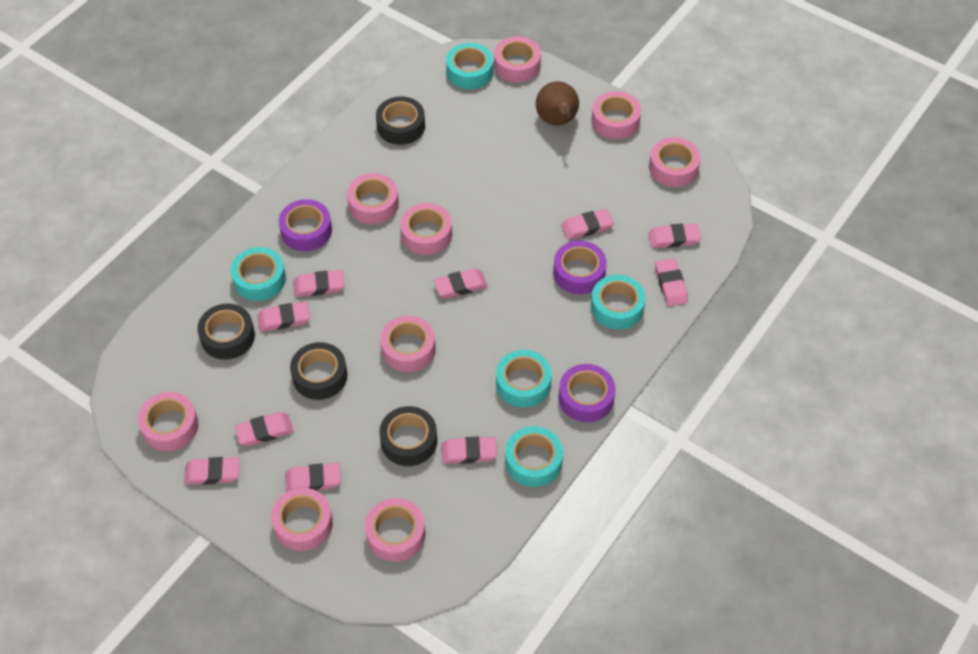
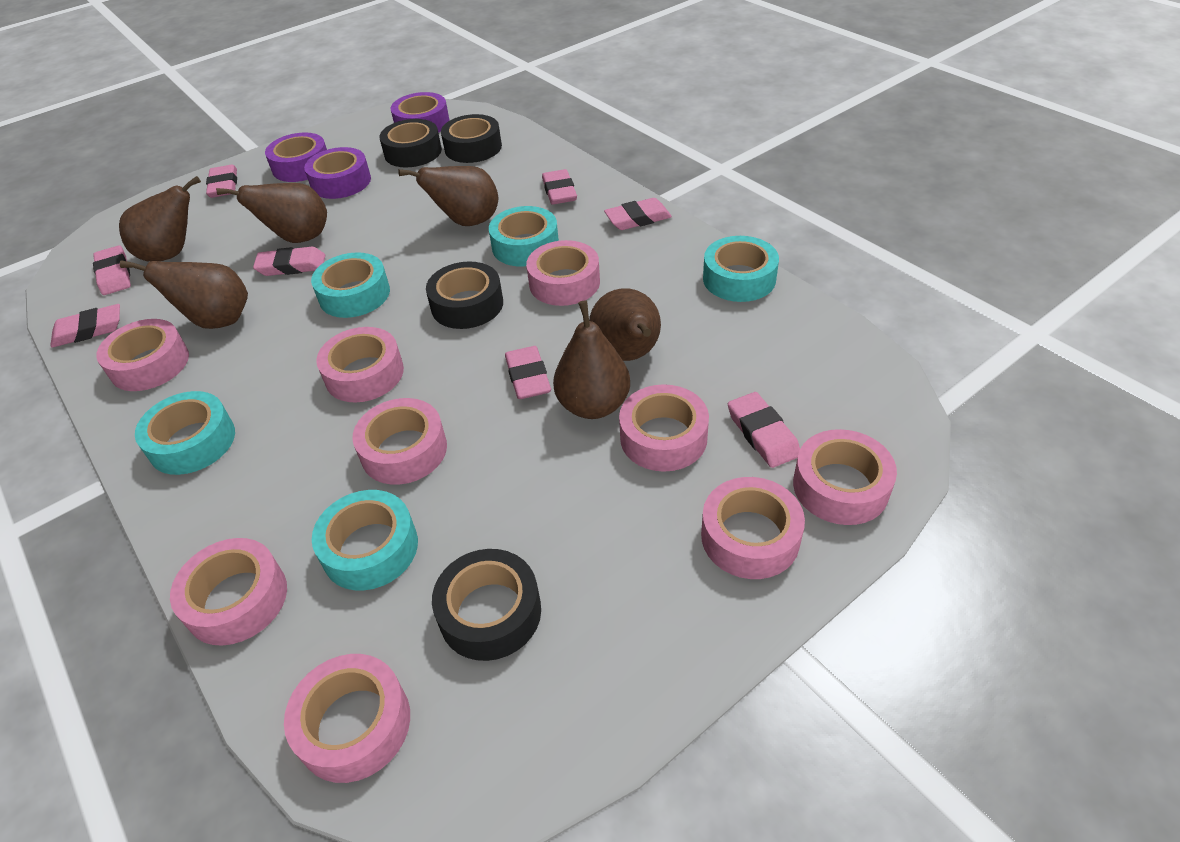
brown pear: 1 -> 6
pink eraser: 10 -> 8

